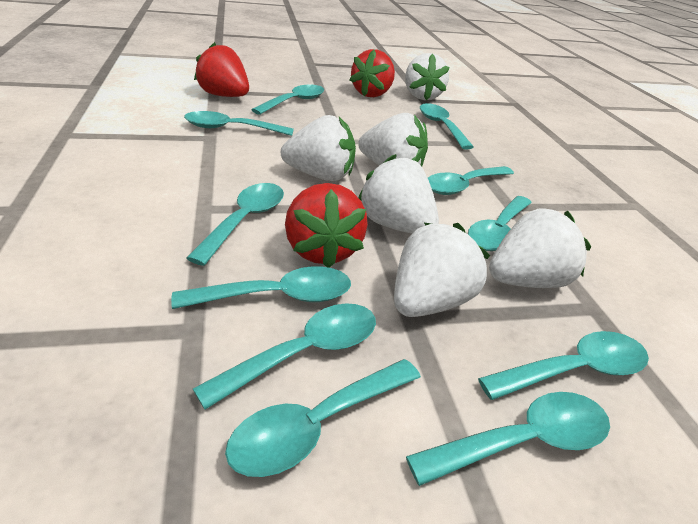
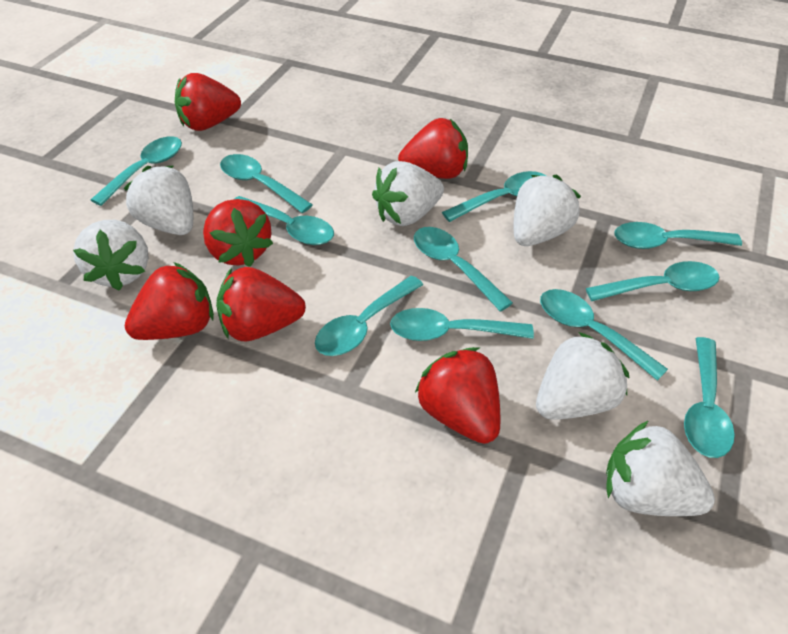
red strawberry: 3 -> 6

